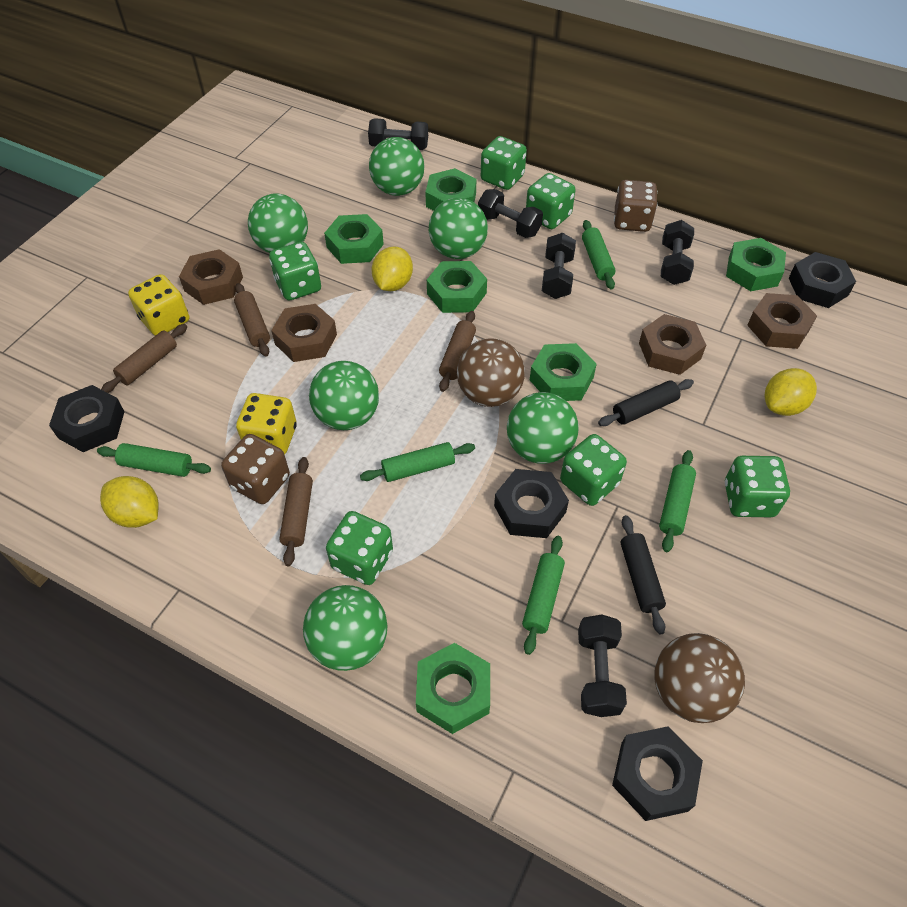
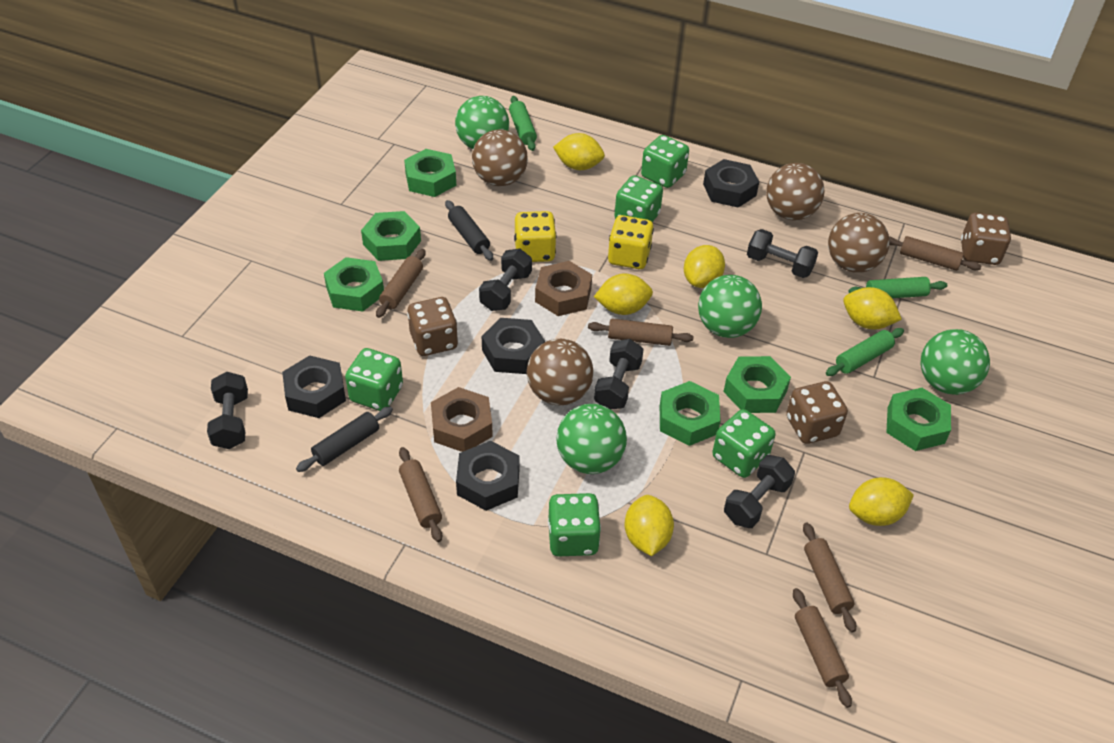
brown ball: 2 -> 4
brown dice: 2 -> 3
brown nut: 4 -> 2
brown rolling pin: 4 -> 6
green ball: 6 -> 4
green dice: 6 -> 5
green rolling pin: 5 -> 3
yellow lemon: 3 -> 6

